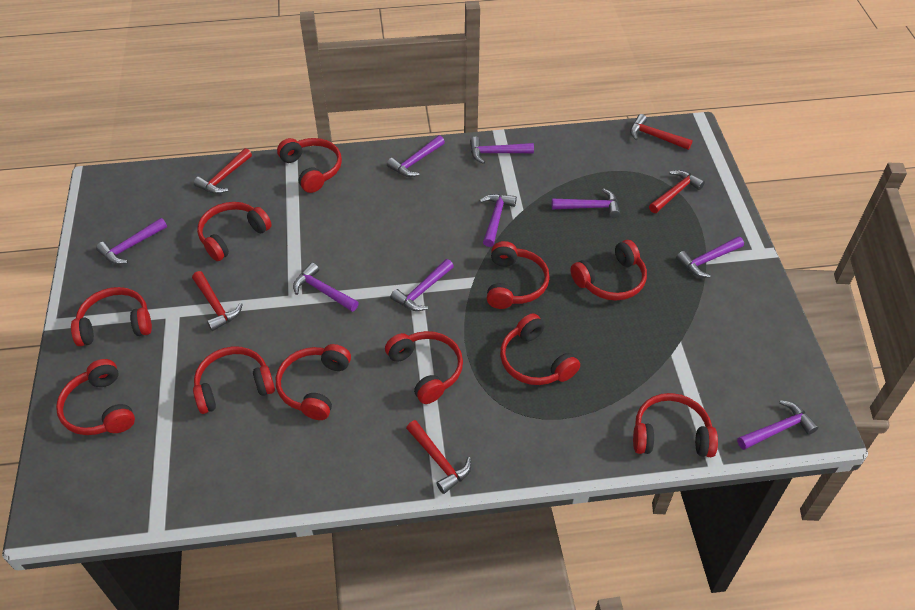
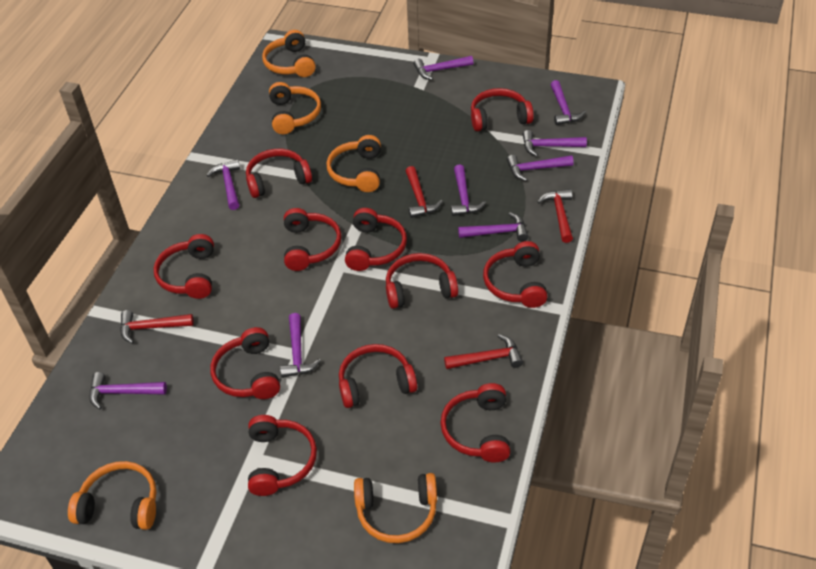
orange headphones: 0 -> 5
red hammer: 5 -> 4

